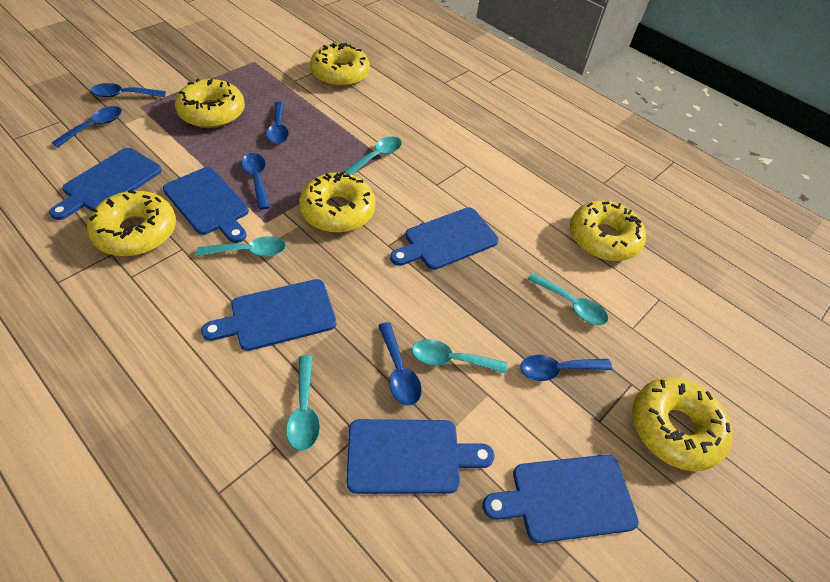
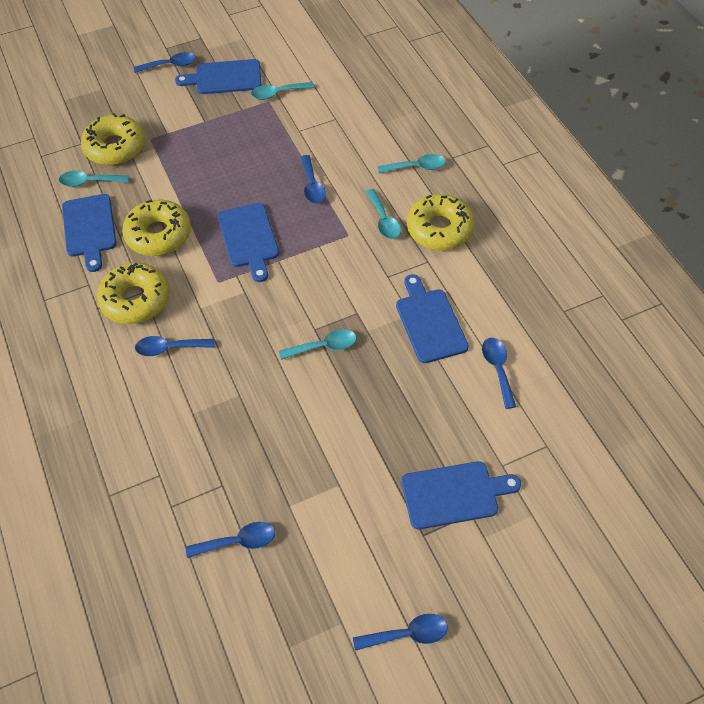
blue cutting board: 6 -> 5
yellow donut: 6 -> 4

